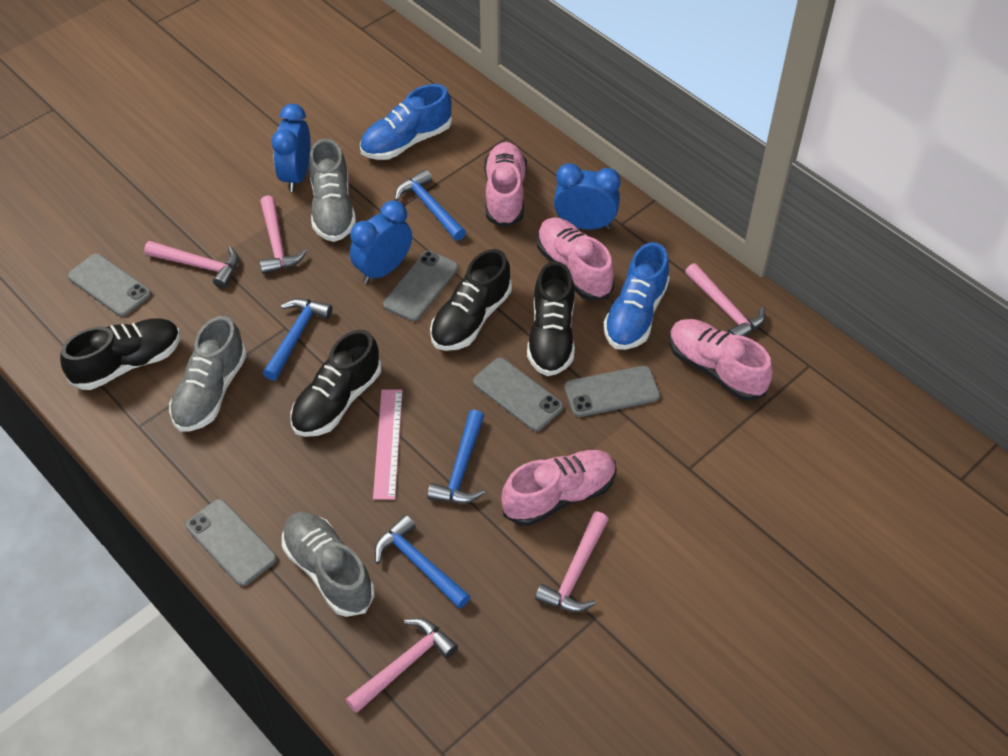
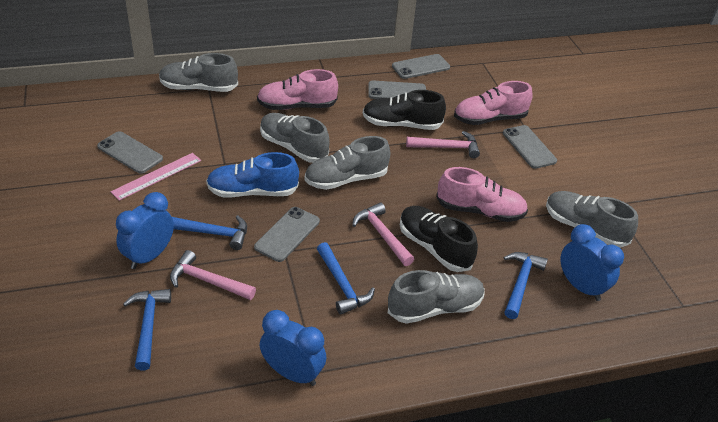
black shoe: 4 -> 2
blue shoe: 2 -> 1
grey shoe: 3 -> 5
pink hammer: 5 -> 3
pink shoe: 4 -> 3

